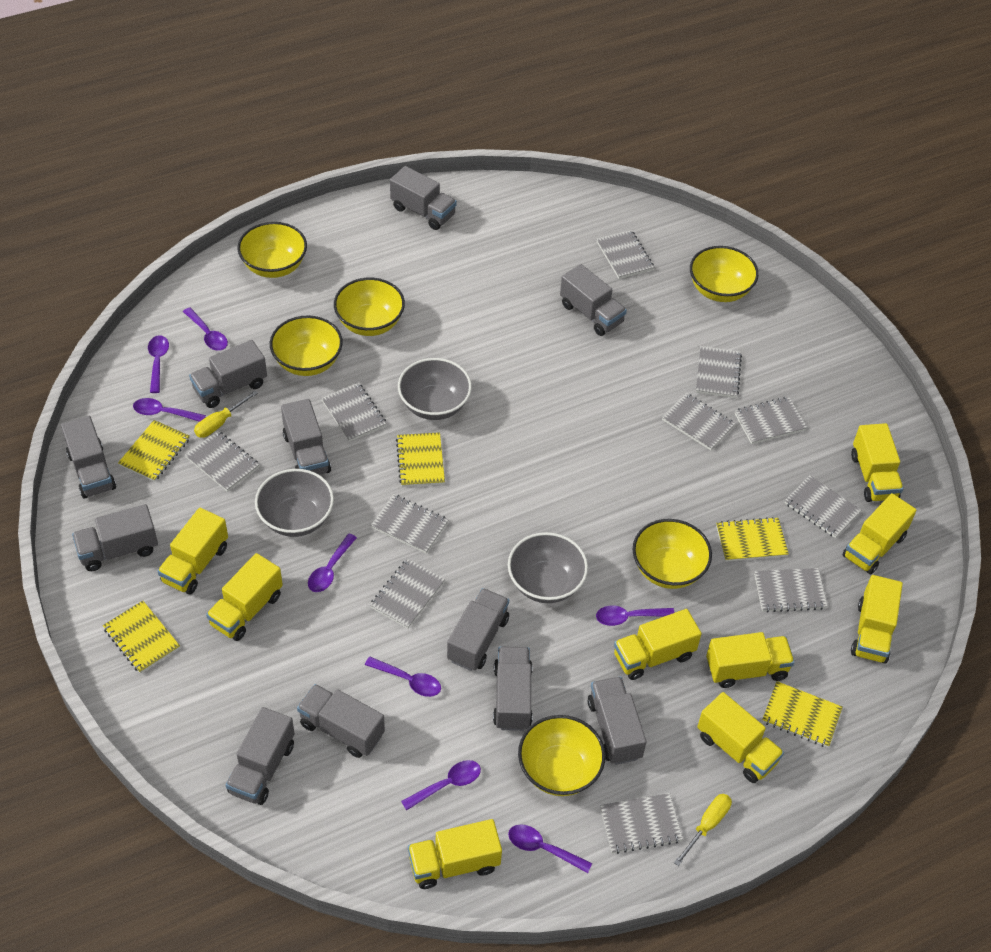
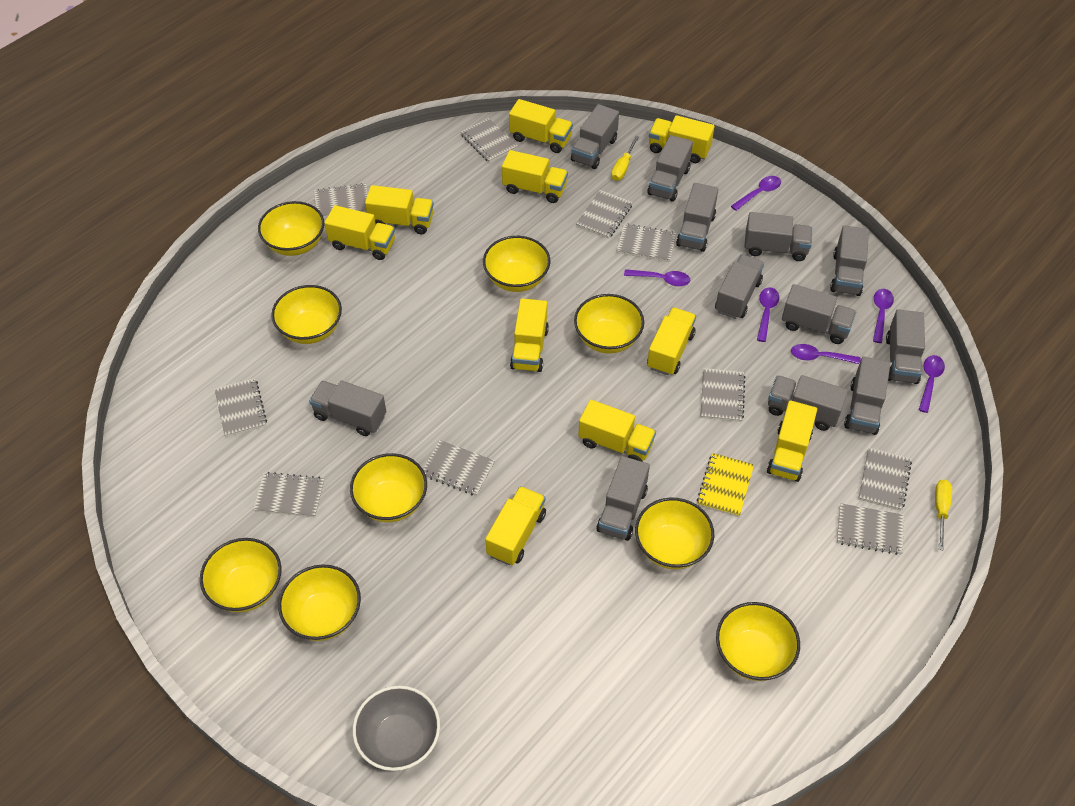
grey bowl: 3 -> 1
grey notebook: 11 -> 10
grey truck: 11 -> 12
purple spoon: 8 -> 6
yellow bowl: 6 -> 9
yellow notebook: 5 -> 1
yellow truck: 9 -> 10

